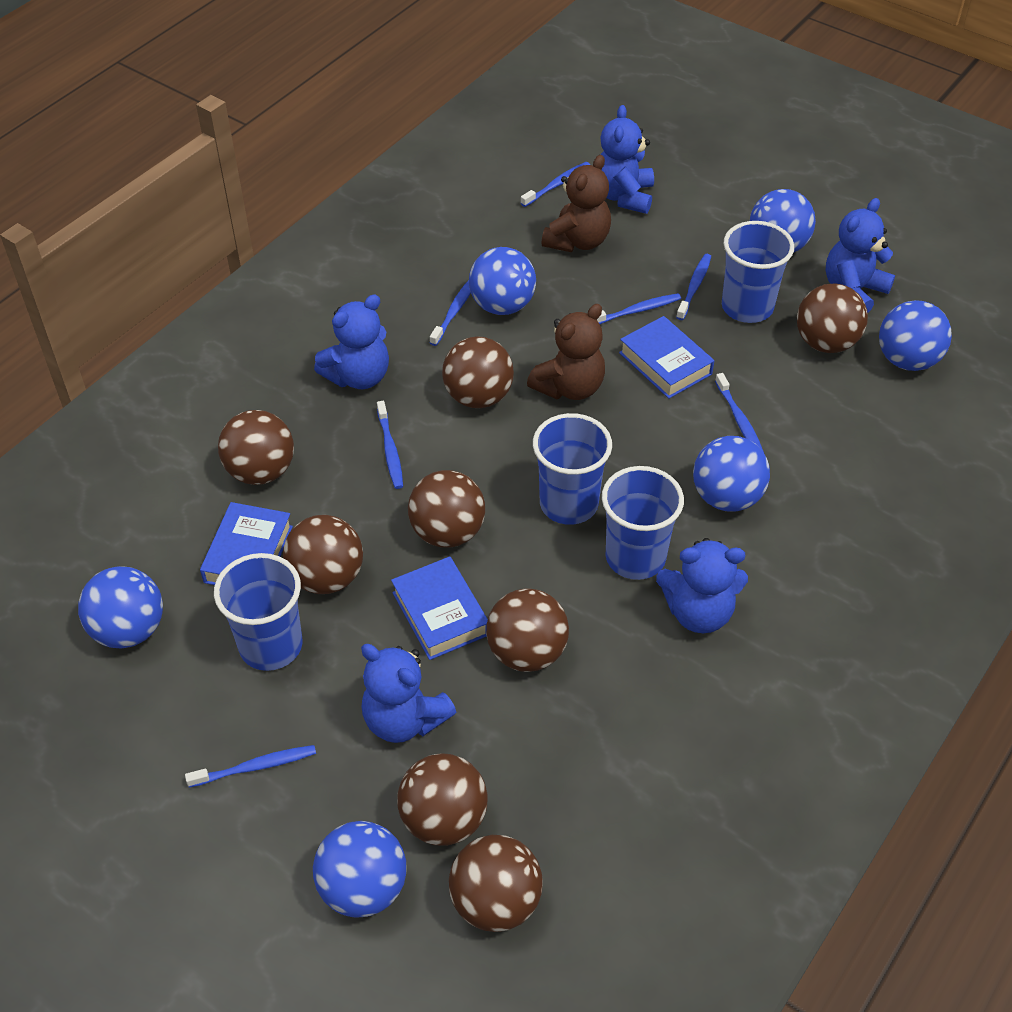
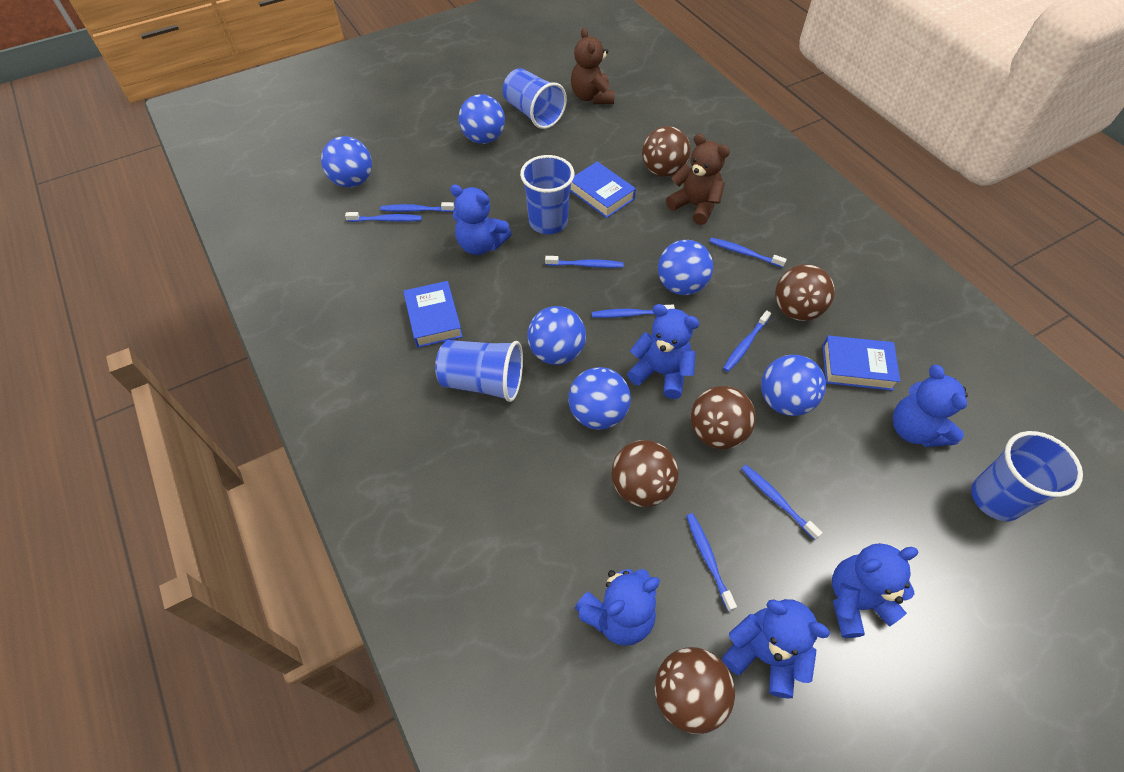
blue teddy bear: 5 -> 6
blue toothbrush: 7 -> 8
brown ball: 8 -> 5

